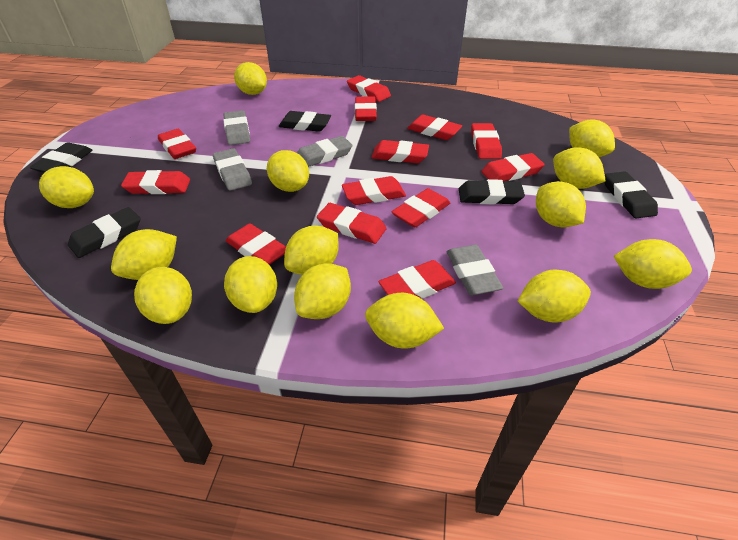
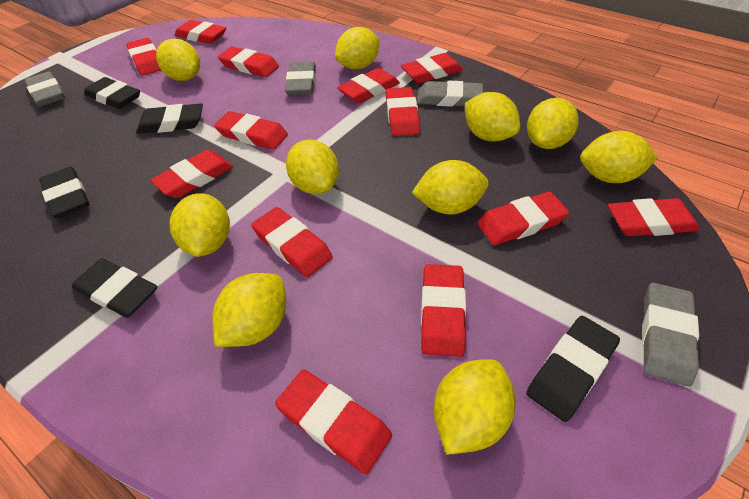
yellow lemon: 14 -> 10

